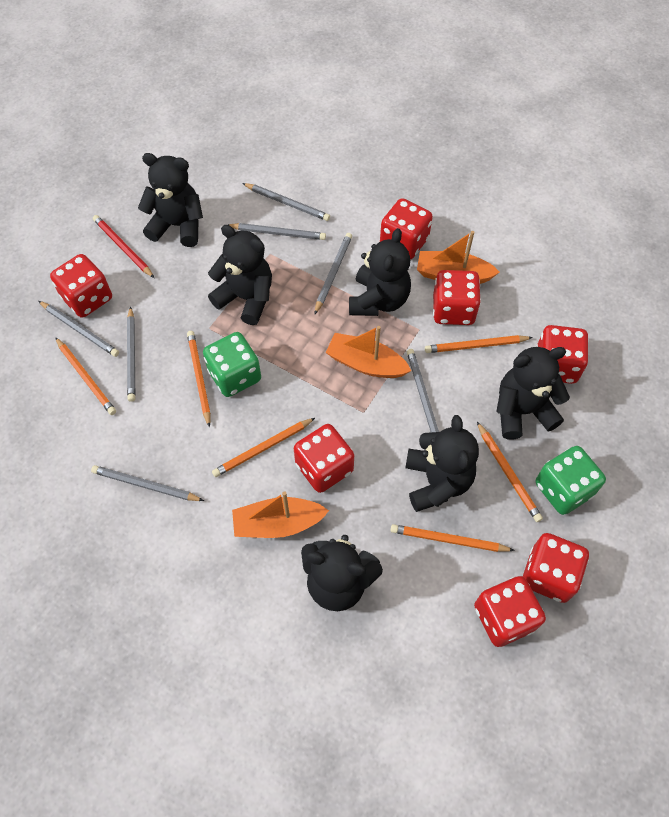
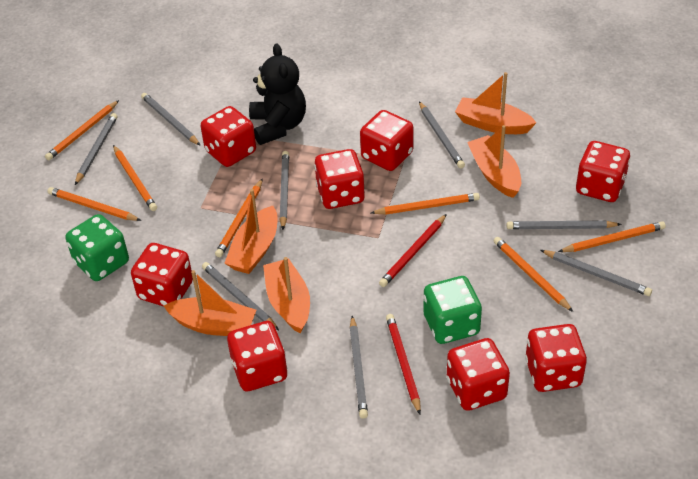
black teddy bear: 6 -> 1
grey pencil: 7 -> 8
orange boat: 3 -> 5
orange pencil: 6 -> 7
red dice: 7 -> 8
red pencil: 1 -> 2

